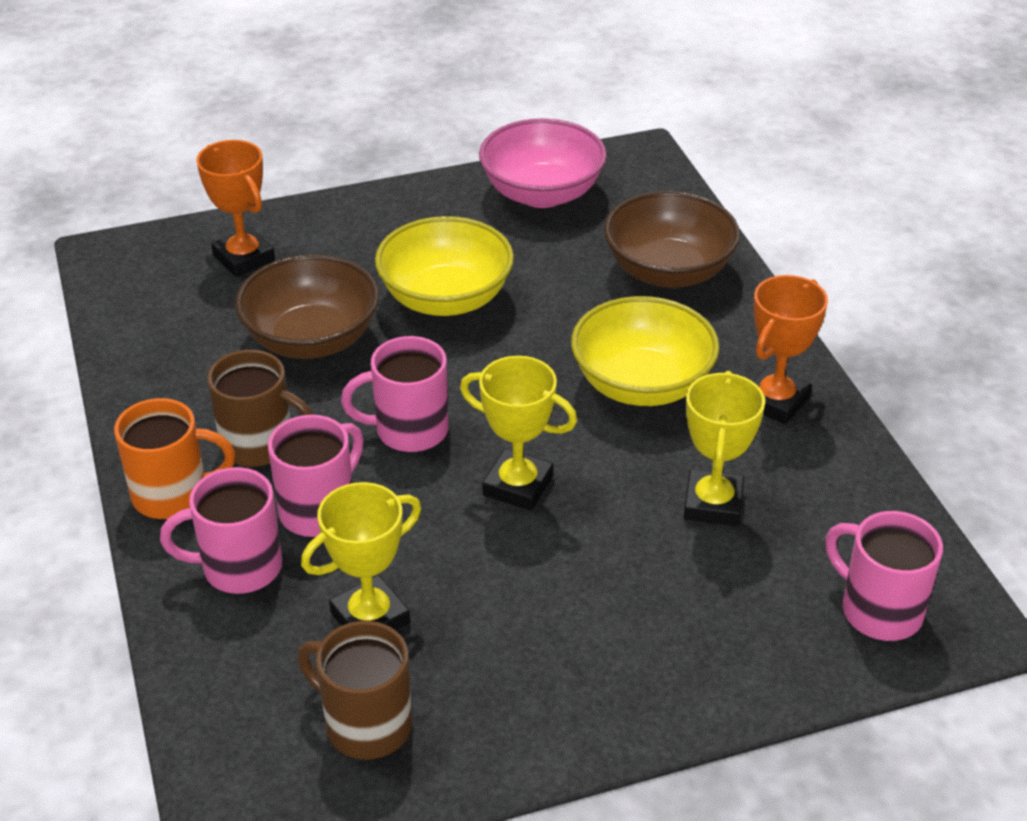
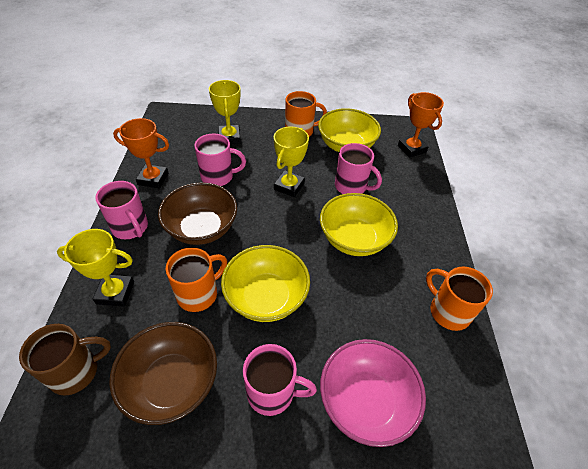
brown mug: 2 -> 1
orange mug: 1 -> 3
yellow bowl: 2 -> 3

